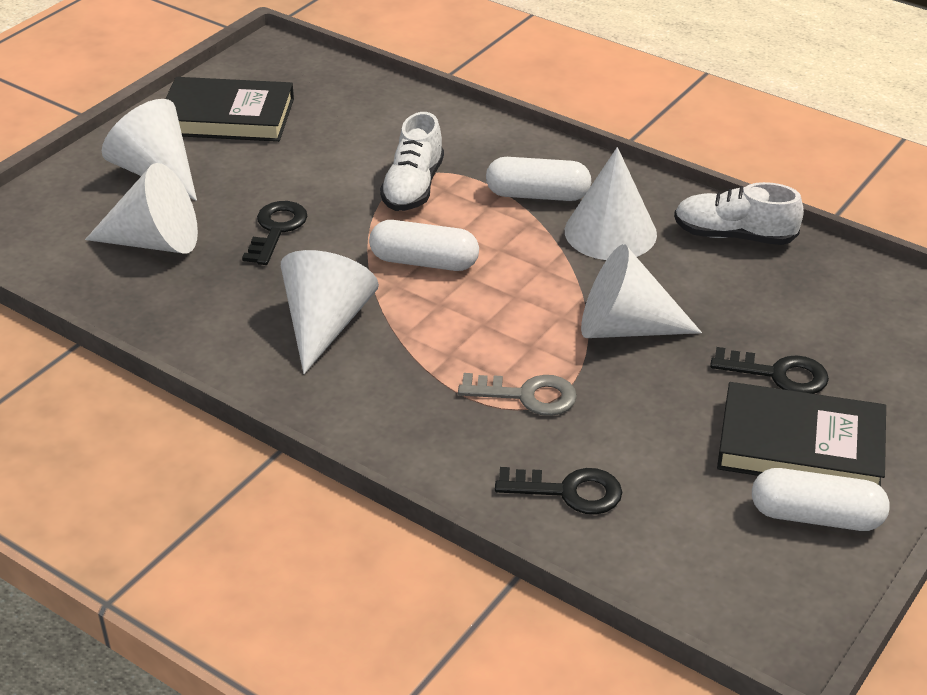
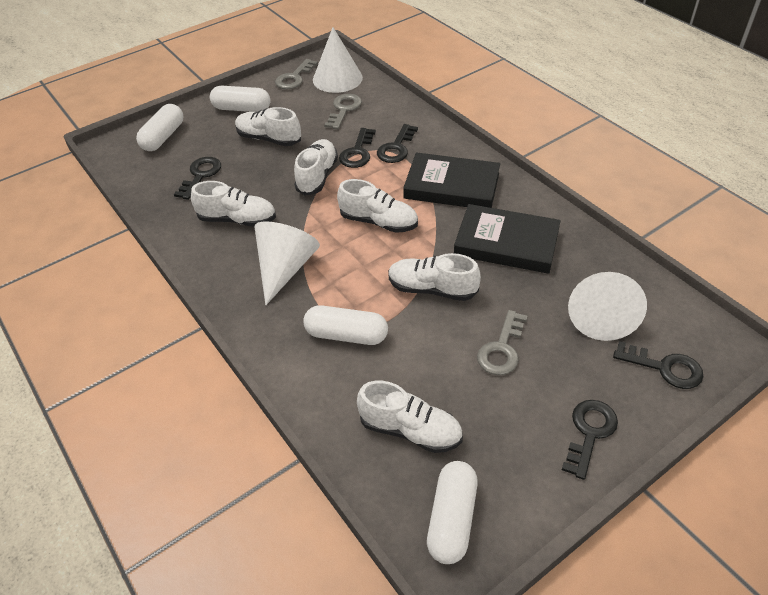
black key: 3 -> 5
grey key: 1 -> 3
white capsule: 3 -> 4
white cone: 5 -> 3
white shoe: 2 -> 6

